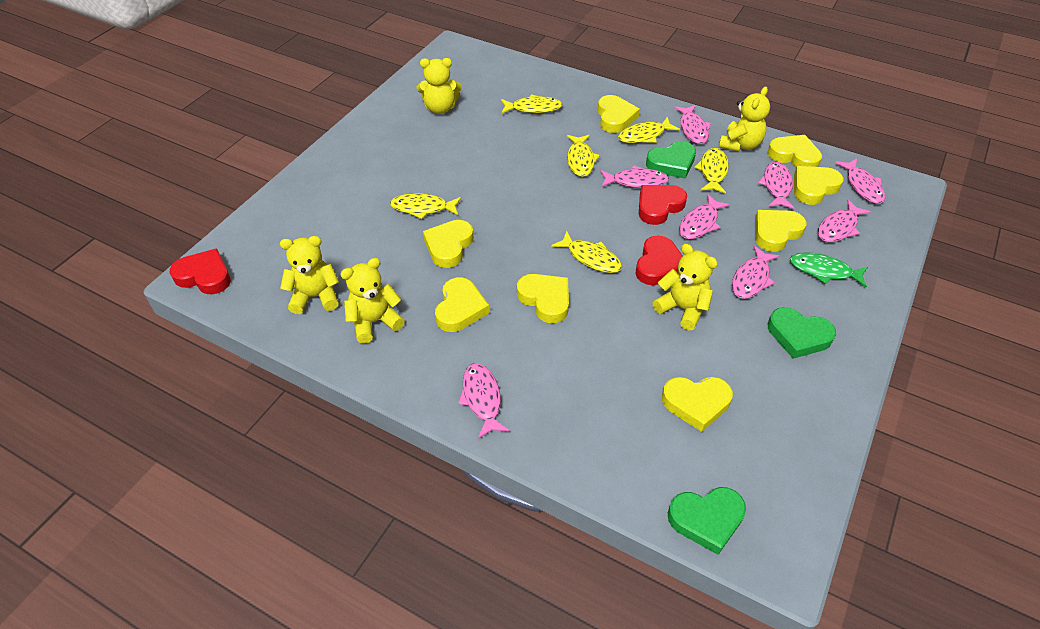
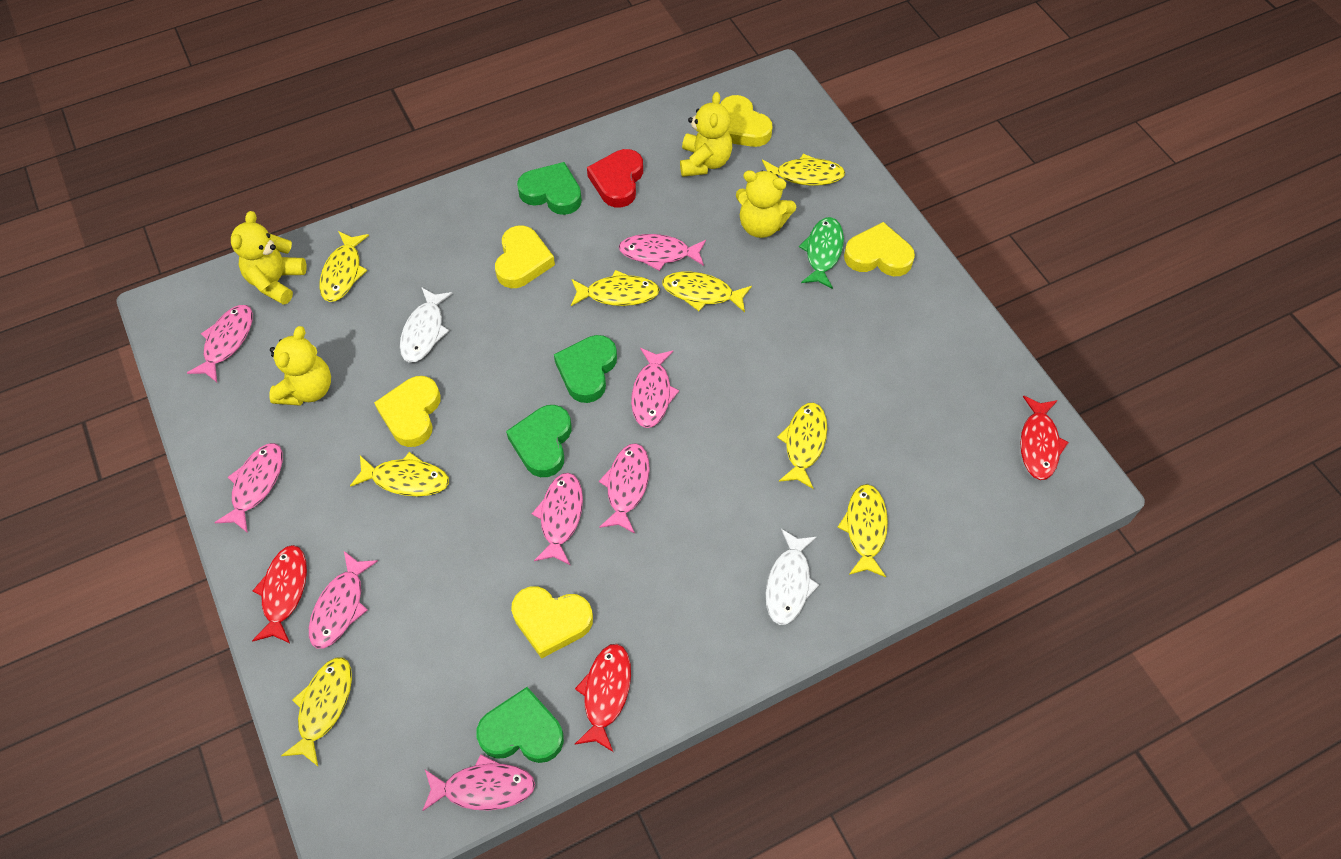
green heart: 3 -> 4
red fish: 0 -> 3
red heart: 3 -> 1
white fish: 0 -> 2
yellow fish: 6 -> 8
yellow heart: 8 -> 5
yellow teddy bear: 5 -> 4

